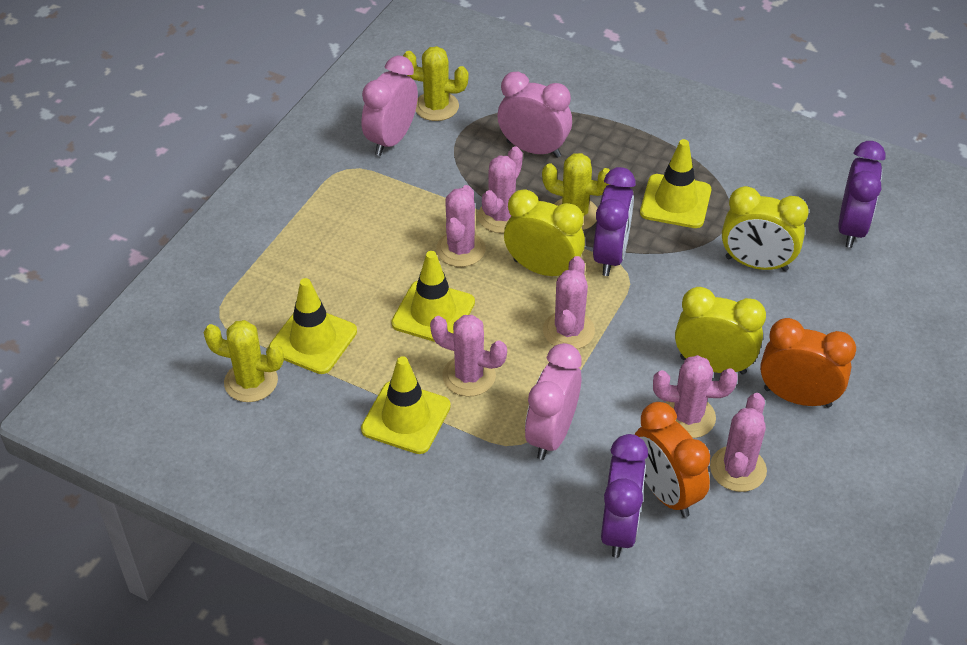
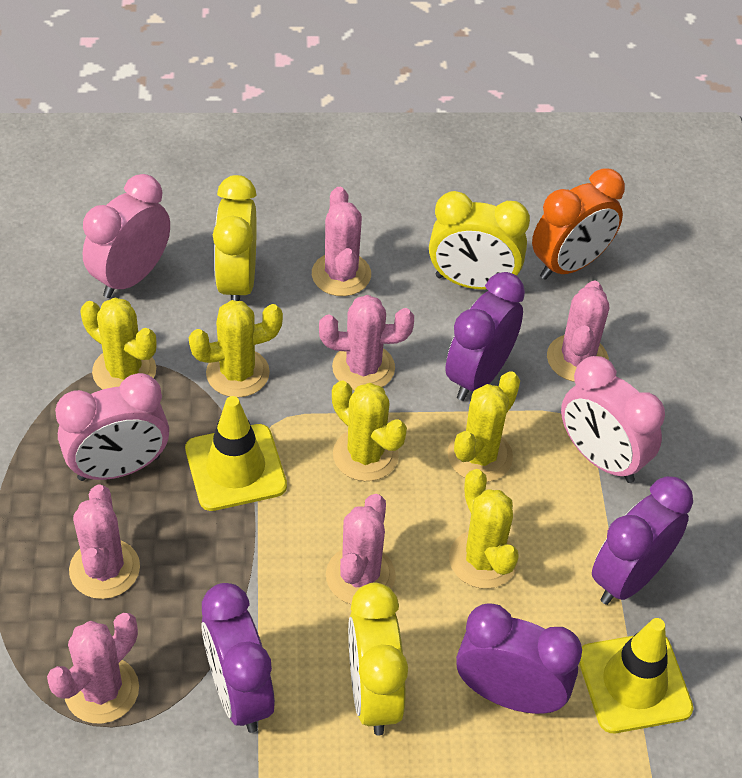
orange clock: 2 -> 1
purple clock: 3 -> 4
yellow cactus: 3 -> 5
yellow traffic cone: 4 -> 2

